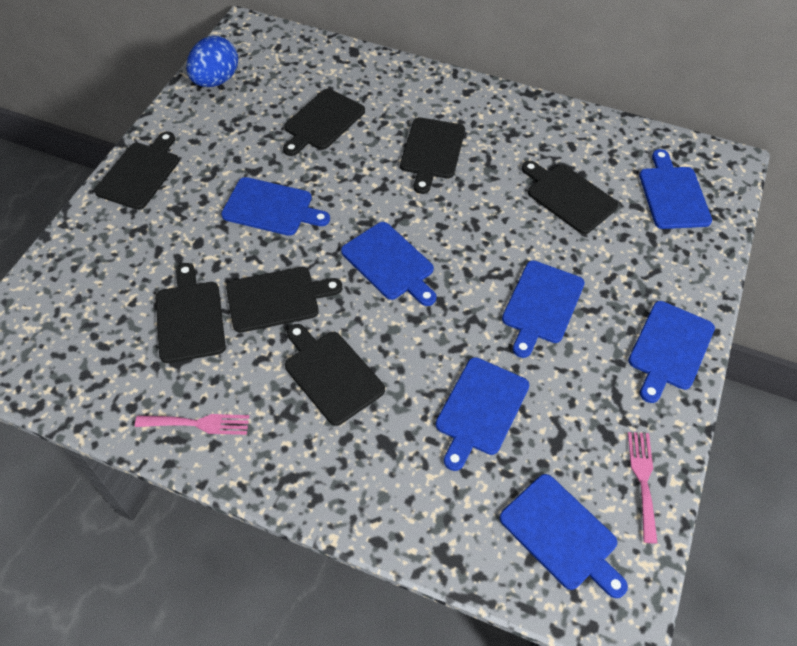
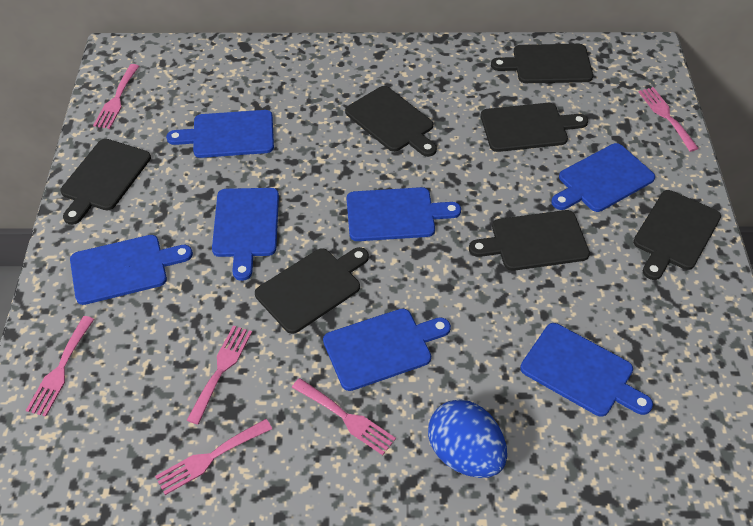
pink fork: 2 -> 6

